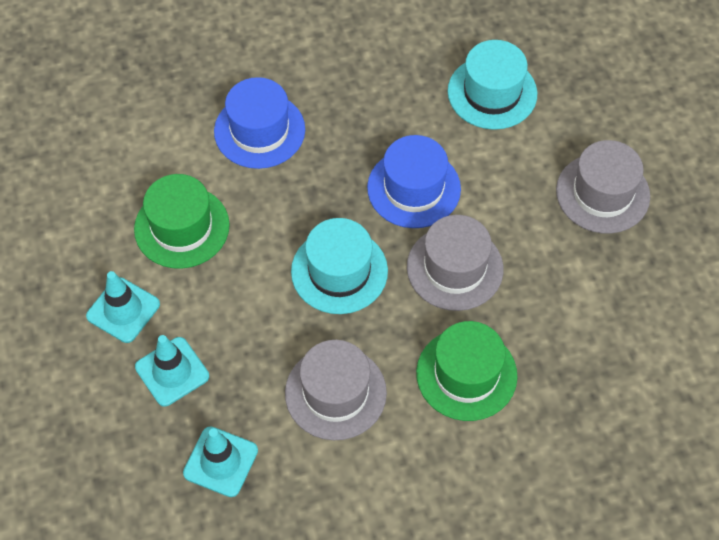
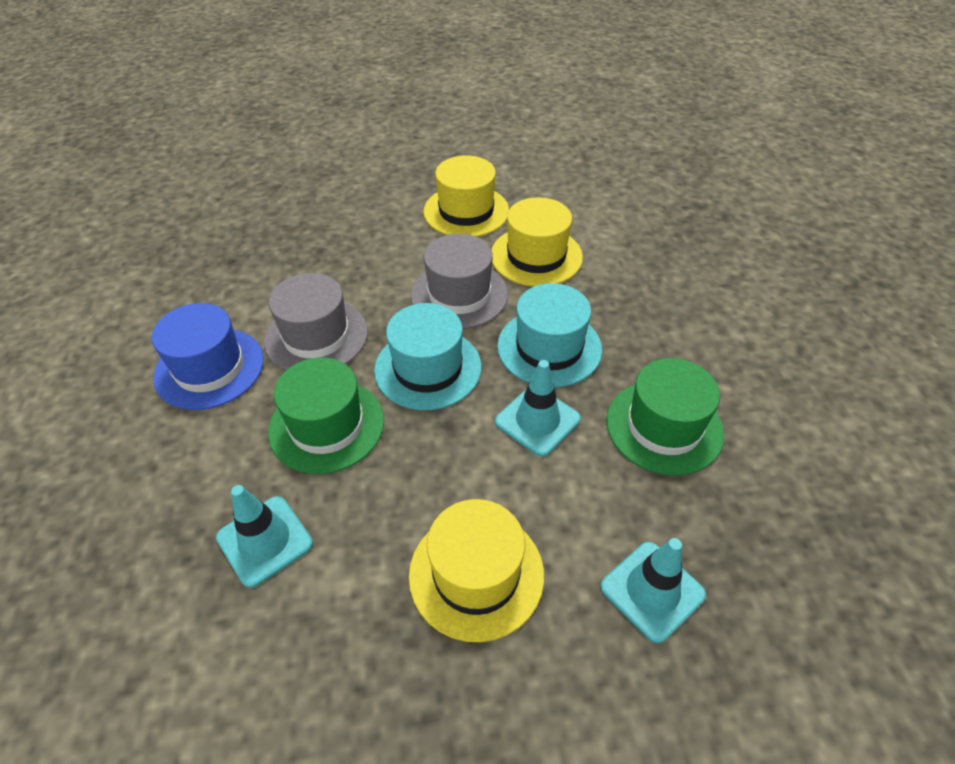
blue hat: 2 -> 1
grey hat: 3 -> 2
yellow hat: 0 -> 3

